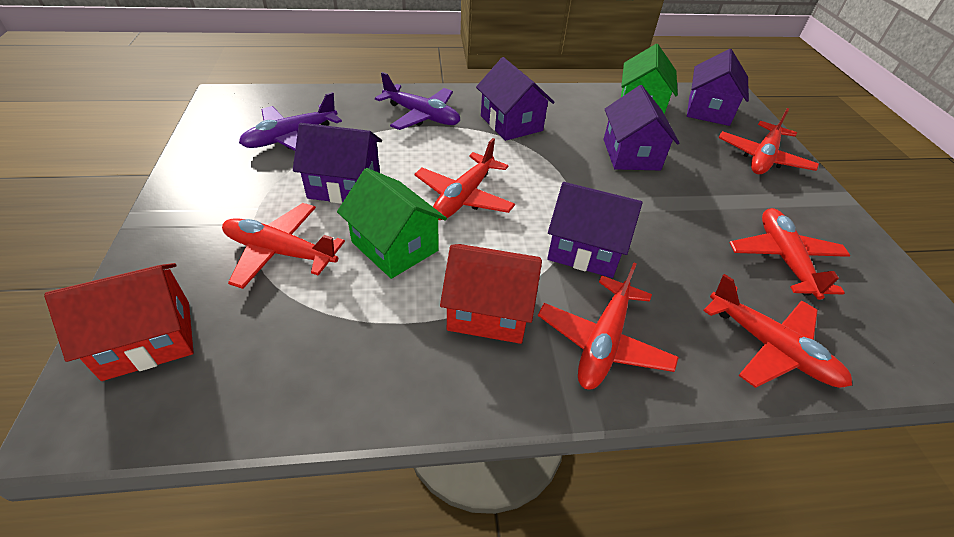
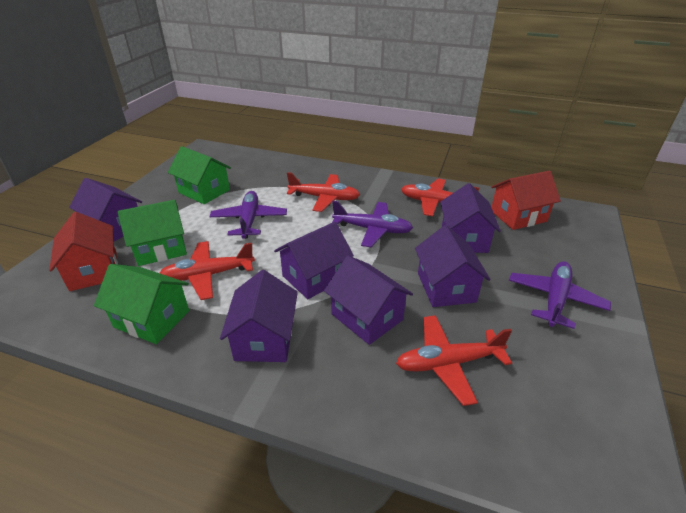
green house: 2 -> 3
purple house: 5 -> 6
purple plane: 2 -> 3
red plane: 6 -> 4

